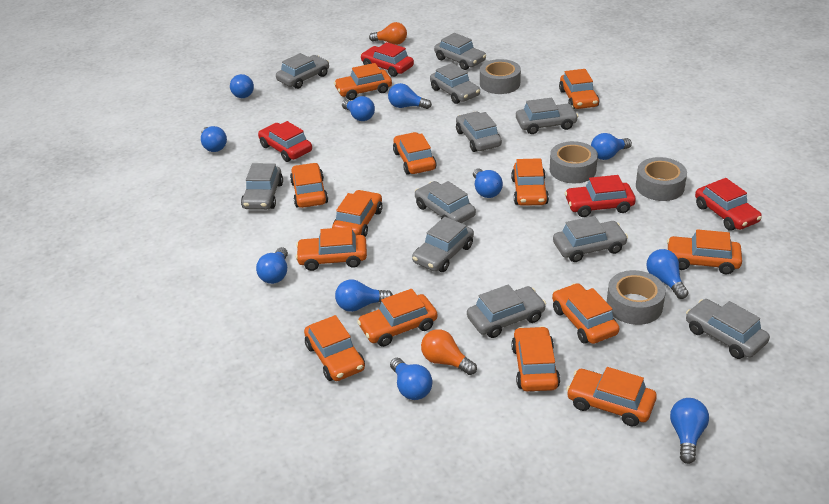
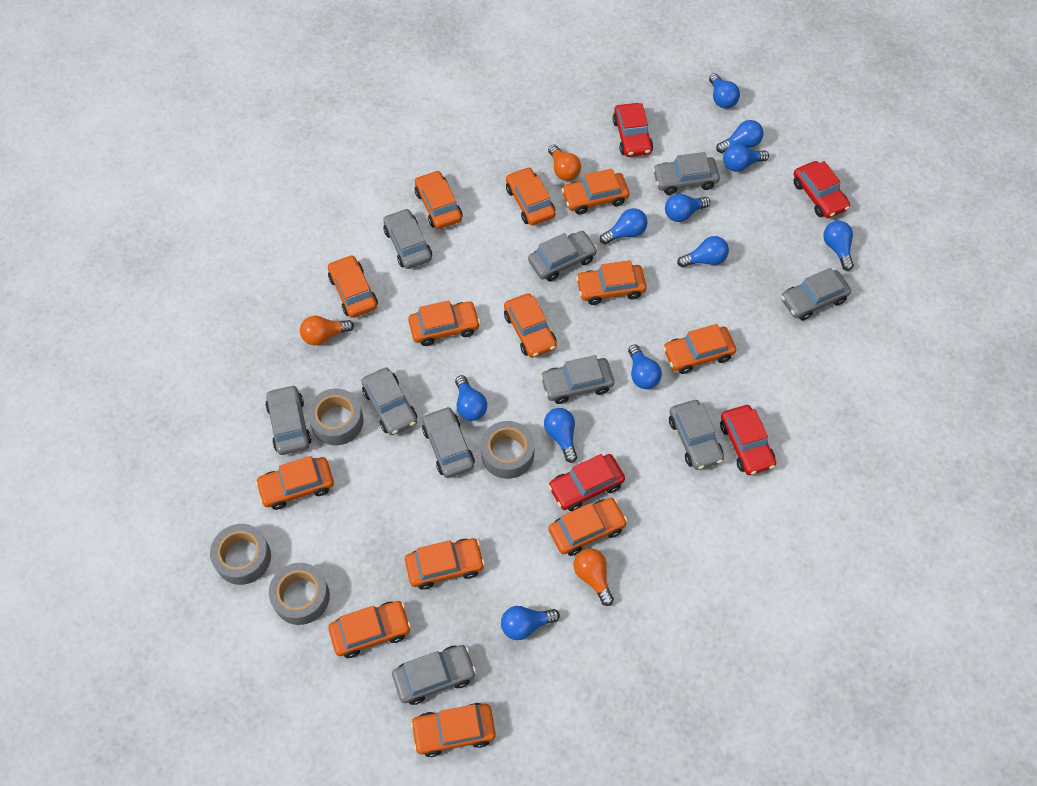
grey car: 11 -> 10
orange light bulb: 2 -> 3

